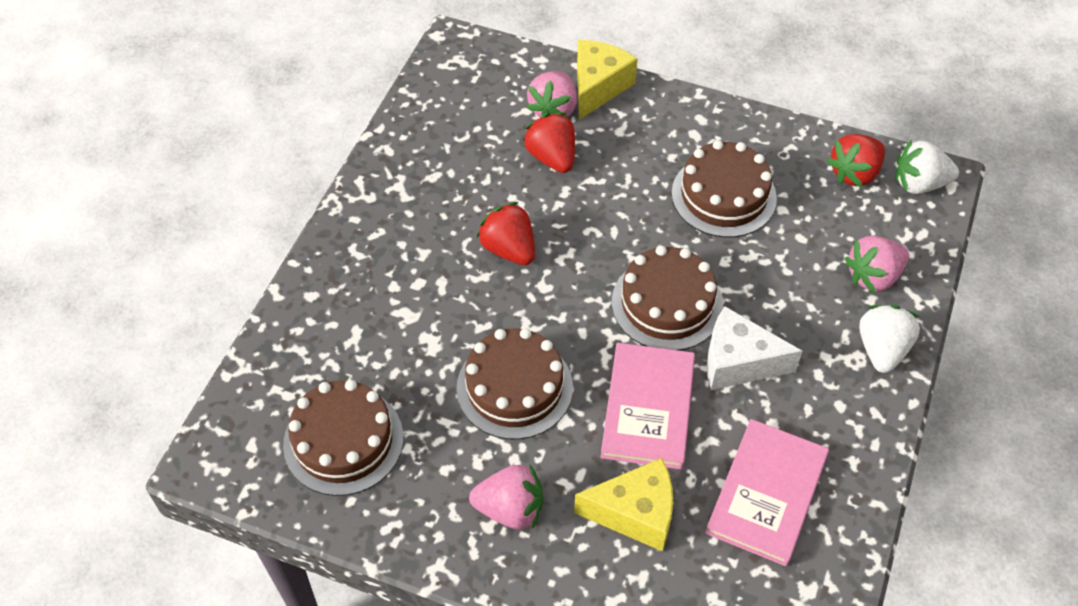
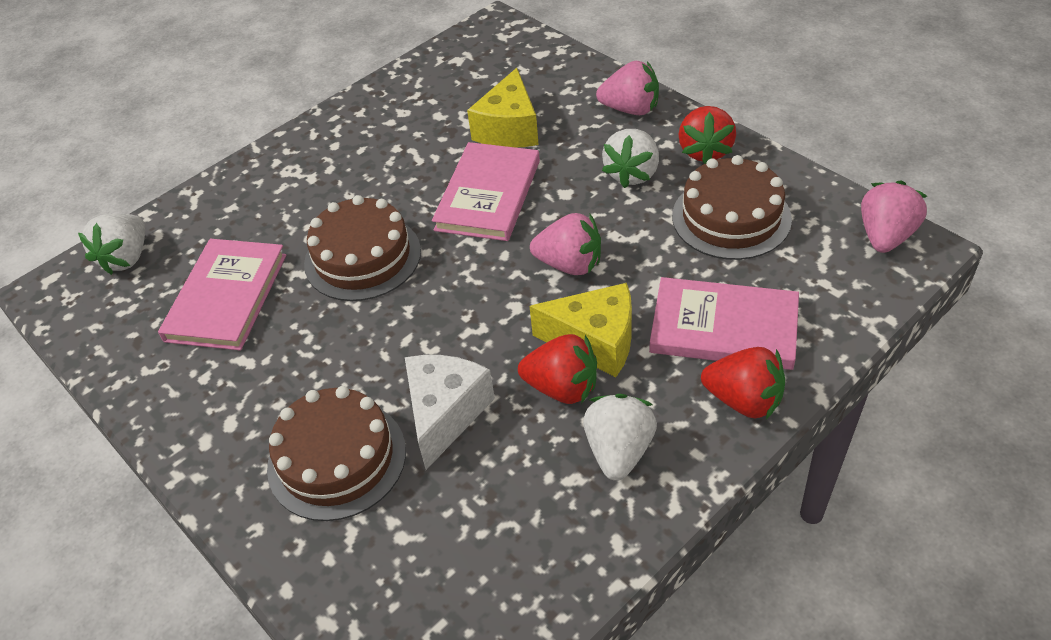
brown cake: 4 -> 3
pink book: 2 -> 3
white strawberry: 2 -> 3

